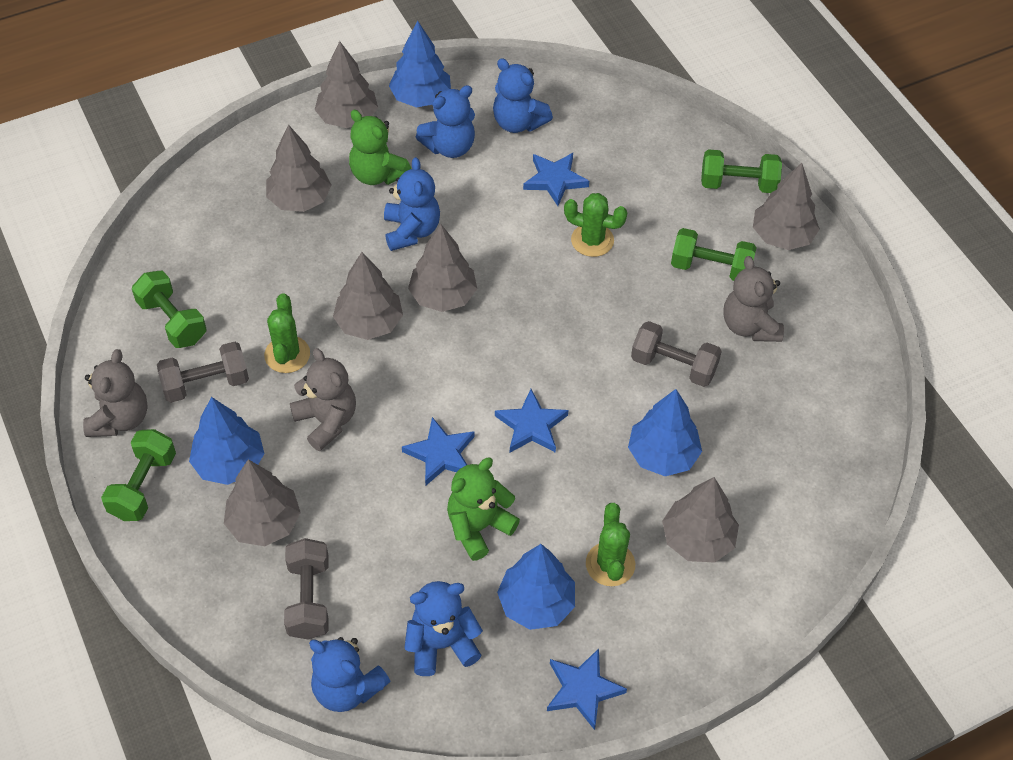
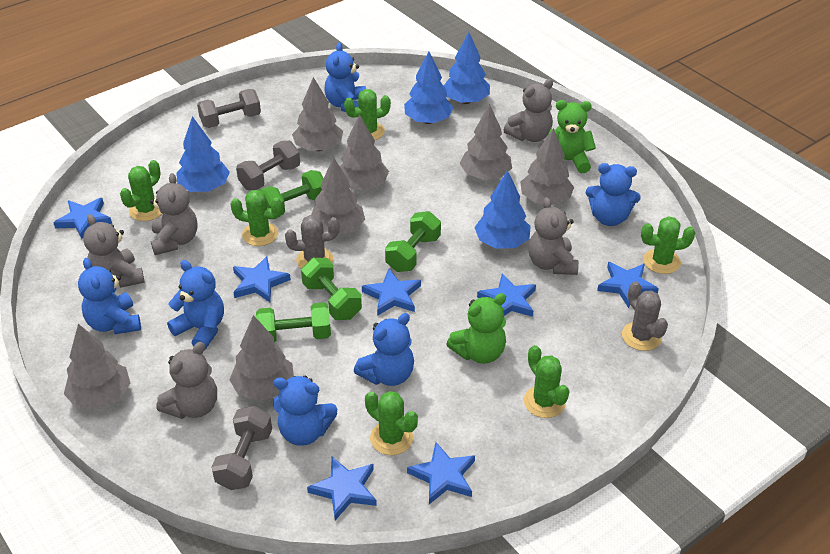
blue star: 4 -> 7
blue teddy bear: 5 -> 6
green cactus: 3 -> 6
grey cactus: 0 -> 2
grey teddy bear: 3 -> 5

